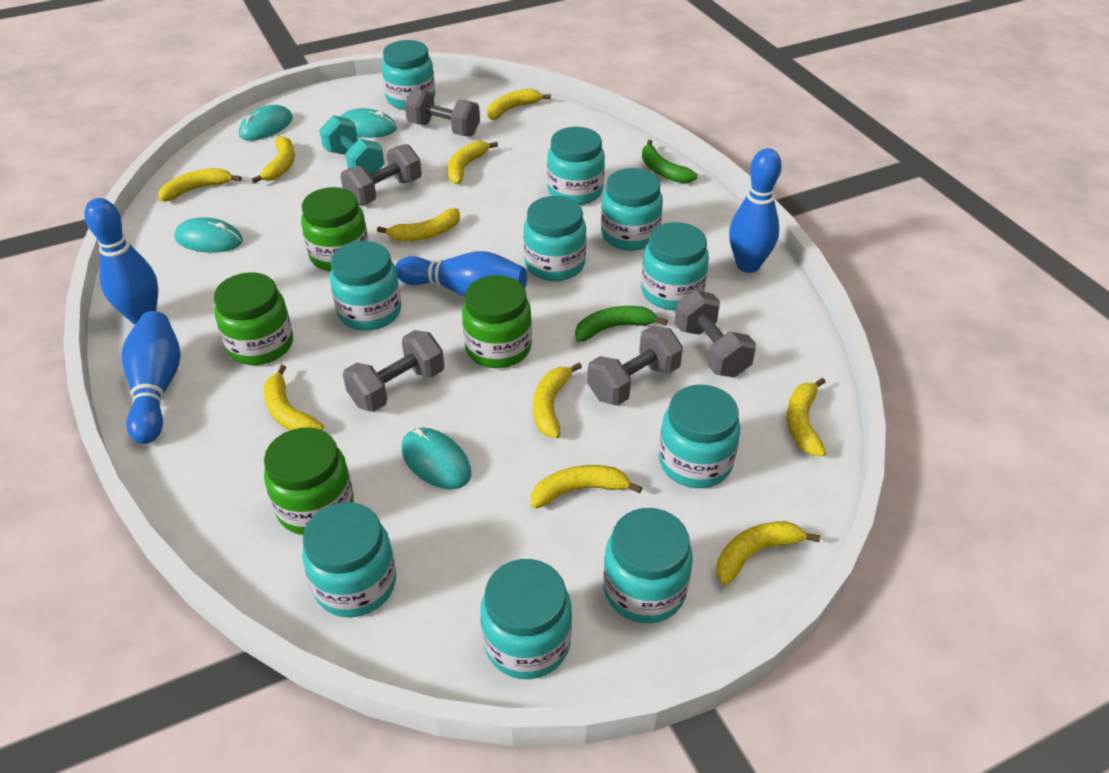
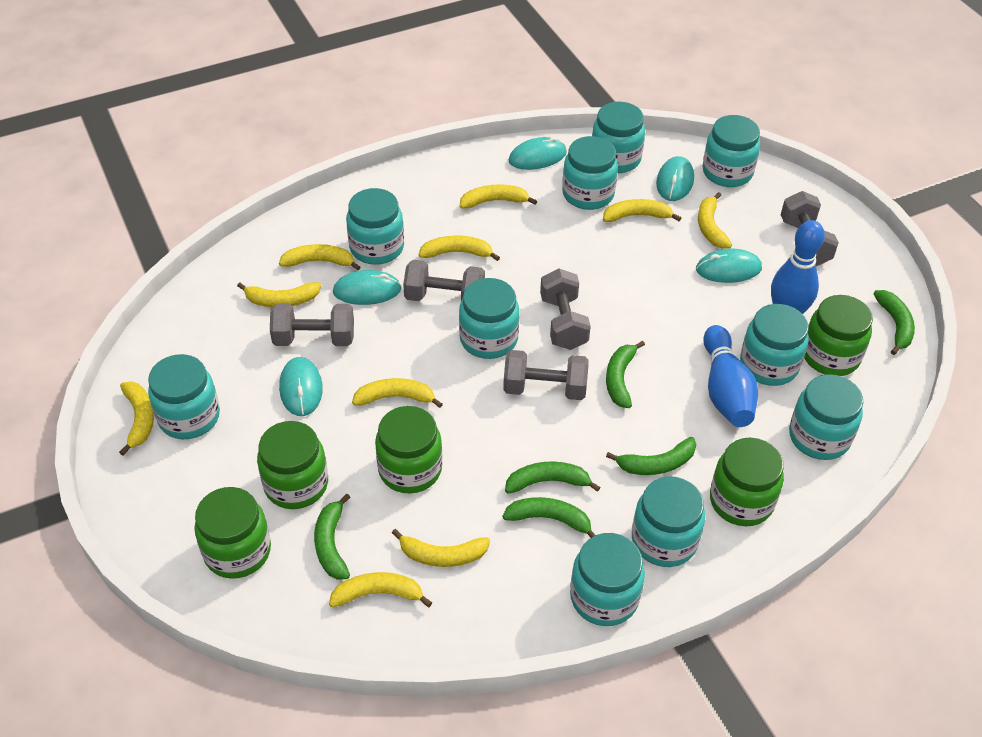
blue bowling pin: 4 -> 2
green banana: 2 -> 6
green jar: 4 -> 5
turquoise dumbbell: 1 -> 0
turquoise mouse: 4 -> 5

